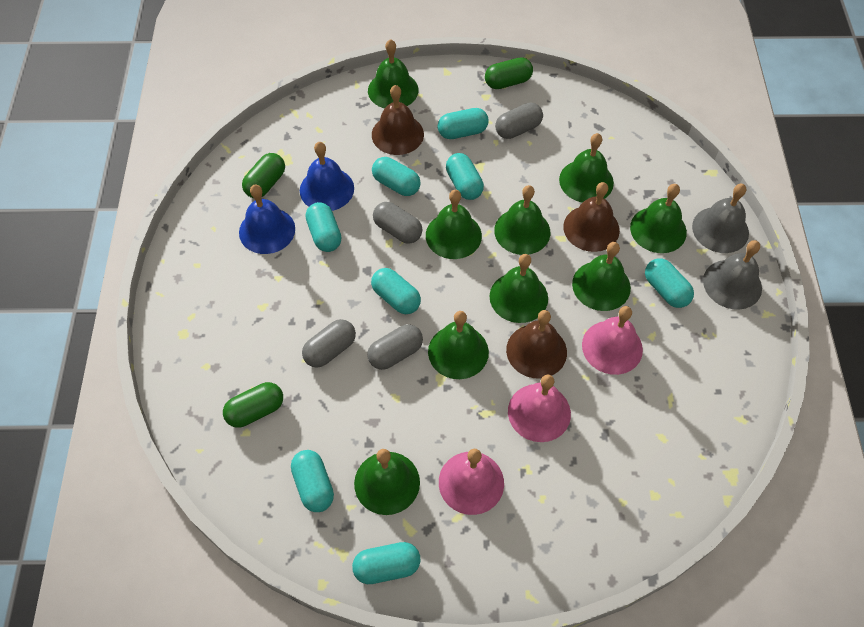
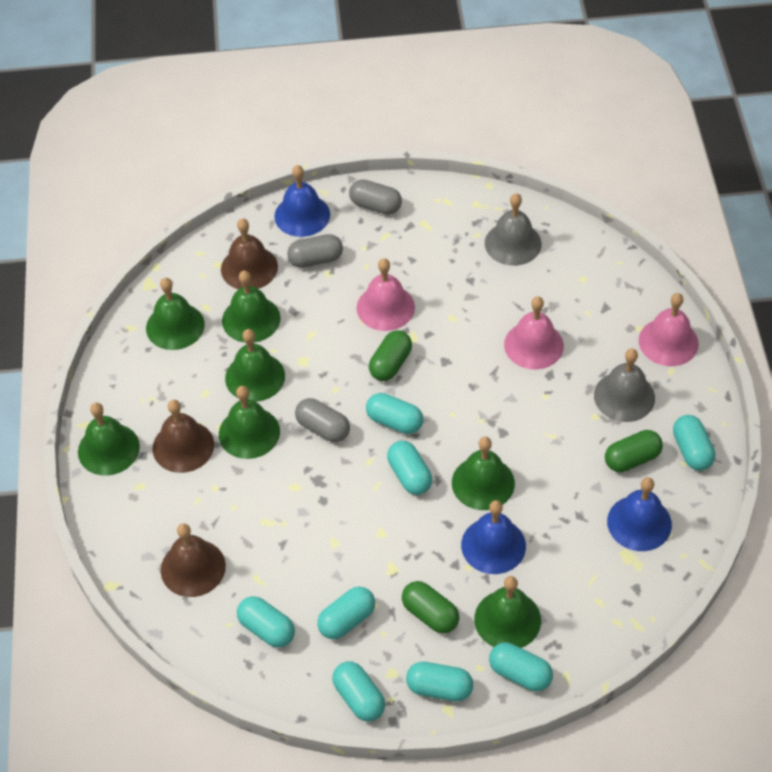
blue bell: 2 -> 3
green bell: 9 -> 7
grey capsule: 4 -> 3

